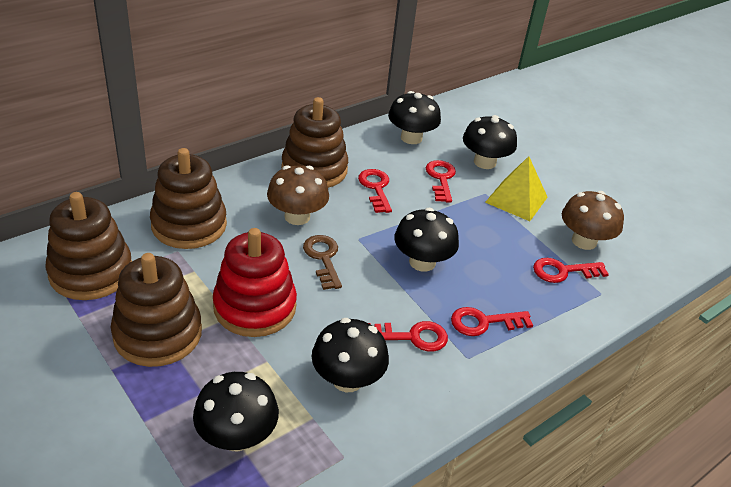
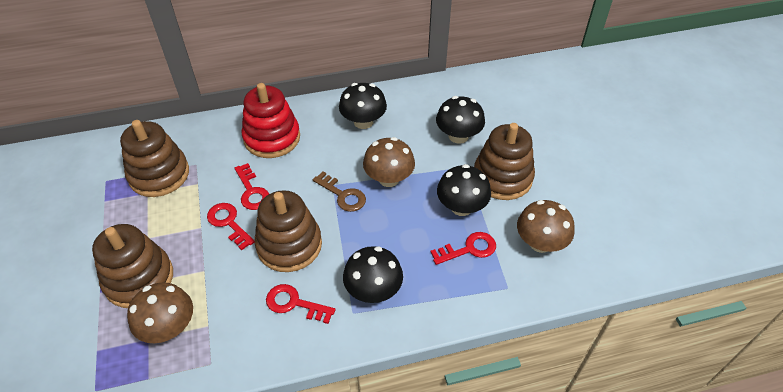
black mushroom: 5 -> 4
brown mushroom: 2 -> 3
red key: 5 -> 4
yellow pyramid: 1 -> 0

